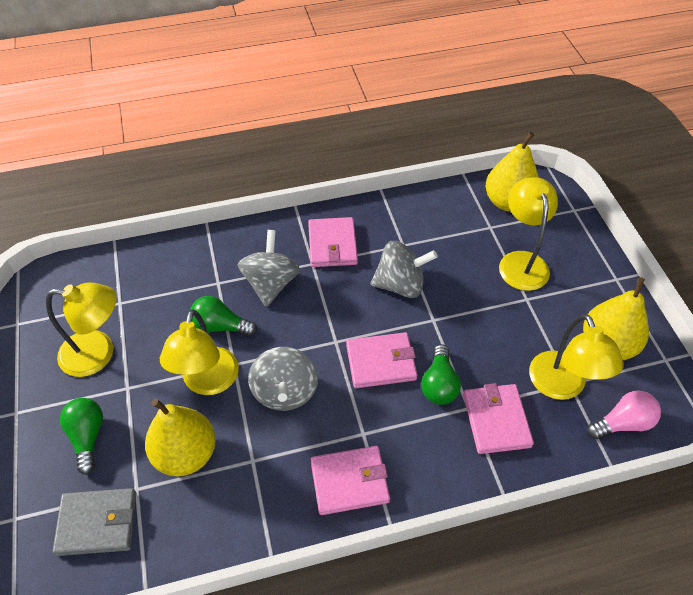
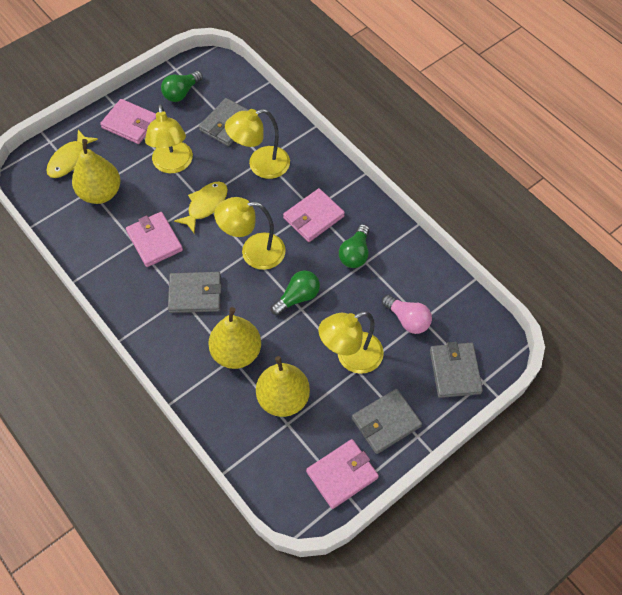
grey spinning top: 3 -> 0
grey wallet: 1 -> 4
yellow fish: 0 -> 2

